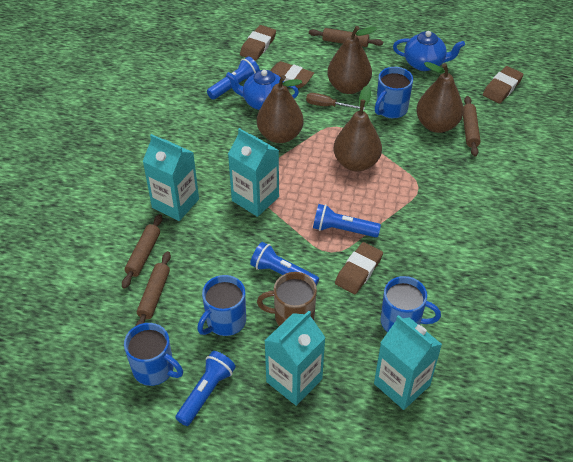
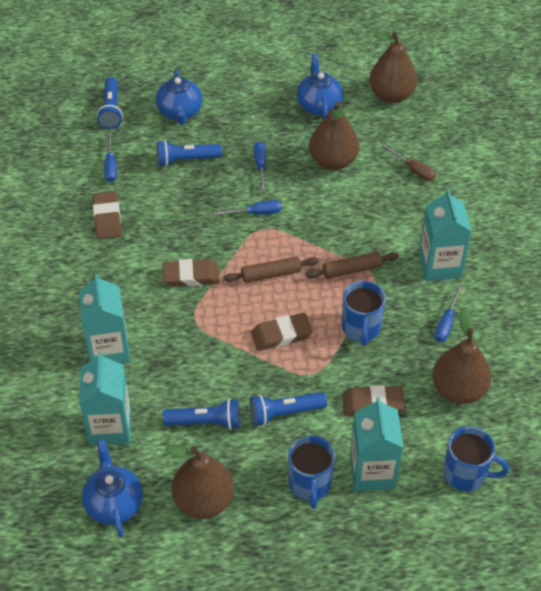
blue mug: 4 -> 3
blue screwdriver: 0 -> 4
blue teapot: 2 -> 3
brown mug: 1 -> 0
brown rolling pin: 4 -> 2

